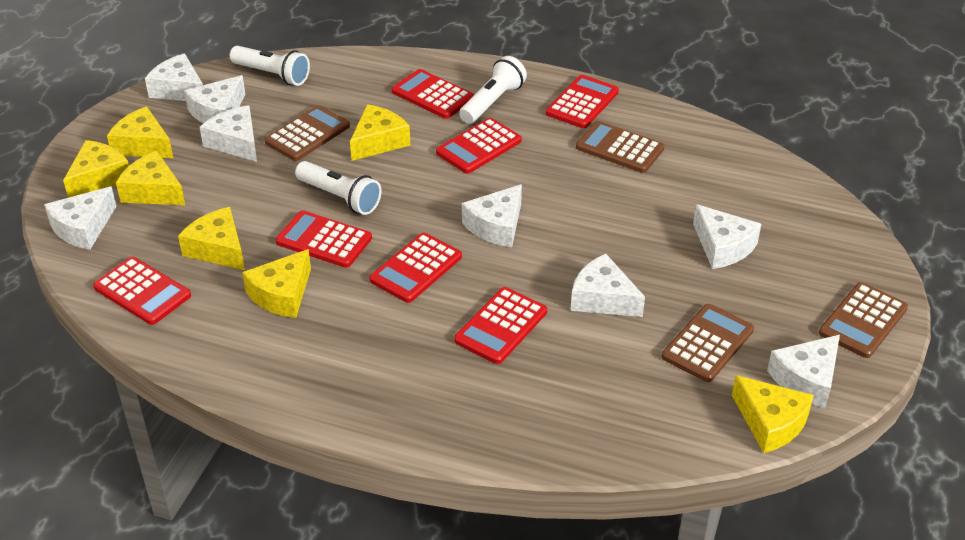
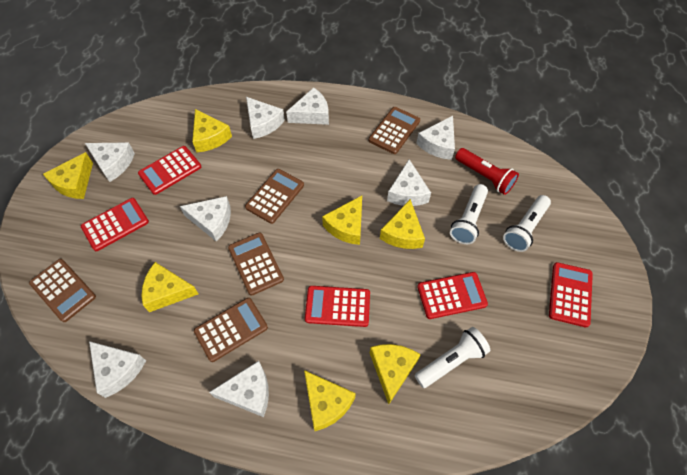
brown calculator: 4 -> 5
red calculator: 7 -> 5
red flashlight: 0 -> 1

